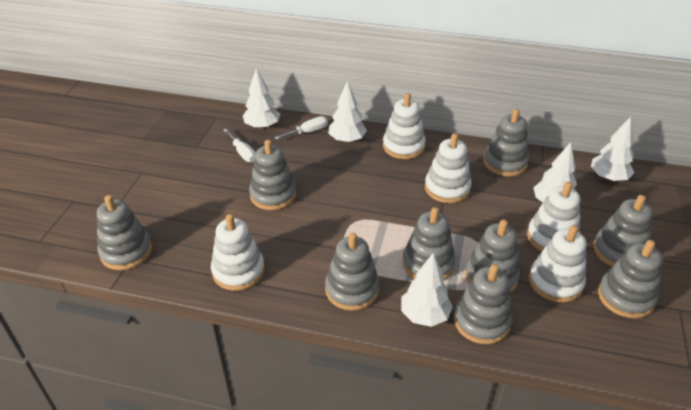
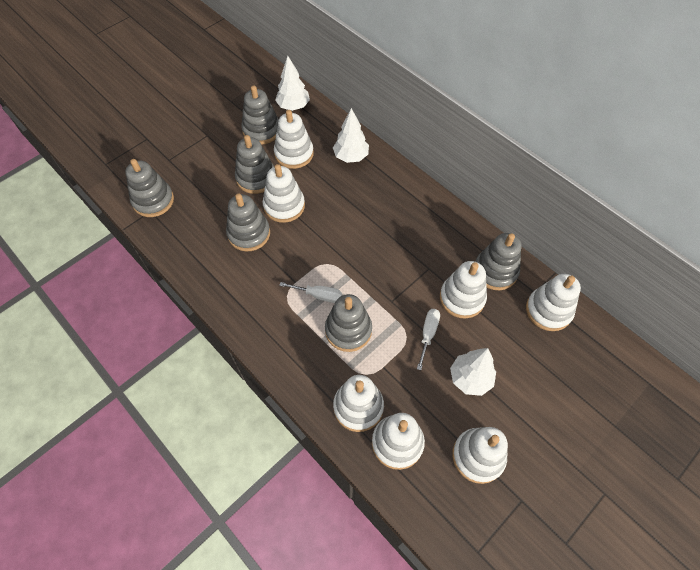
grey stacking toy: 9 -> 6
white stacking toy: 5 -> 7
white tree: 5 -> 3

